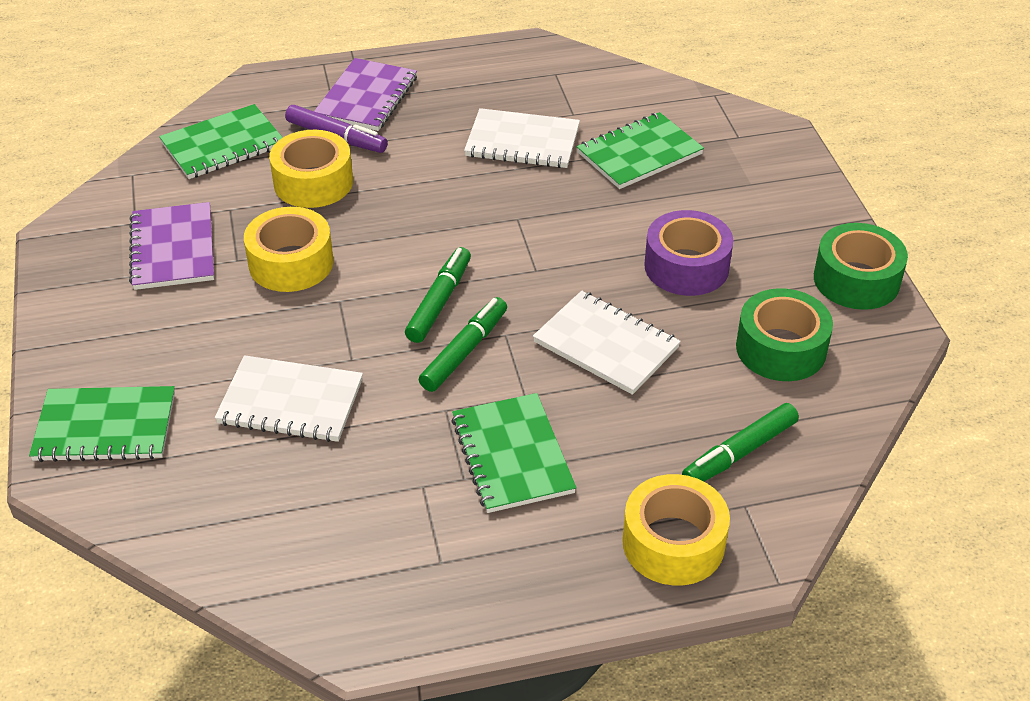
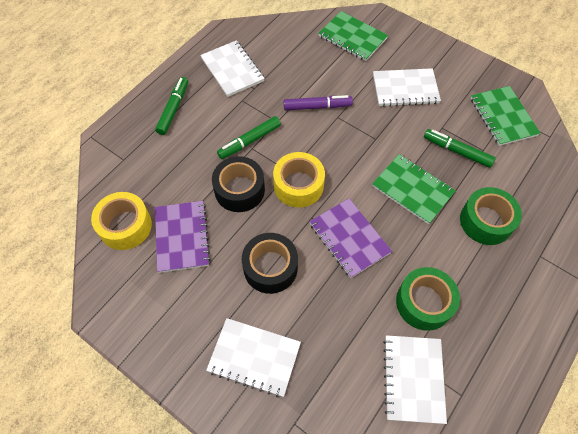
black tape: 0 -> 2
green notebook: 4 -> 3
purple tape: 1 -> 0
white notebook: 3 -> 4
yellow tape: 3 -> 2

